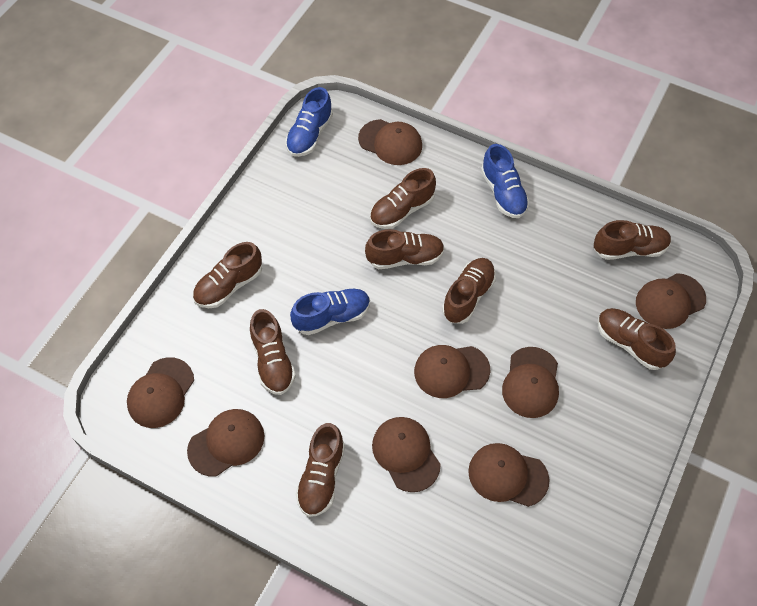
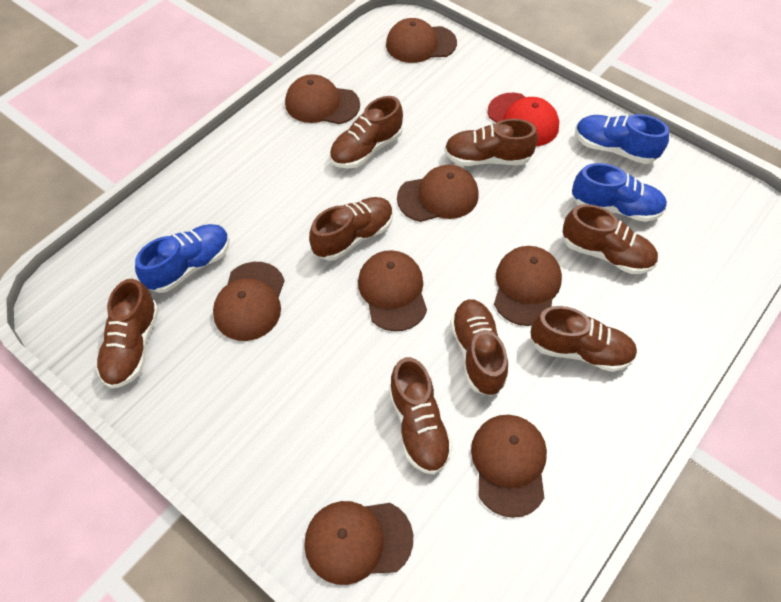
red cap: 0 -> 1

